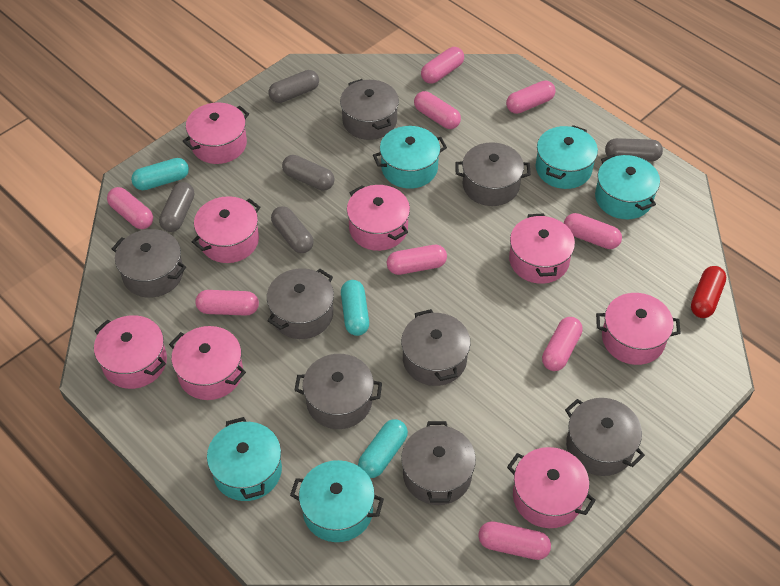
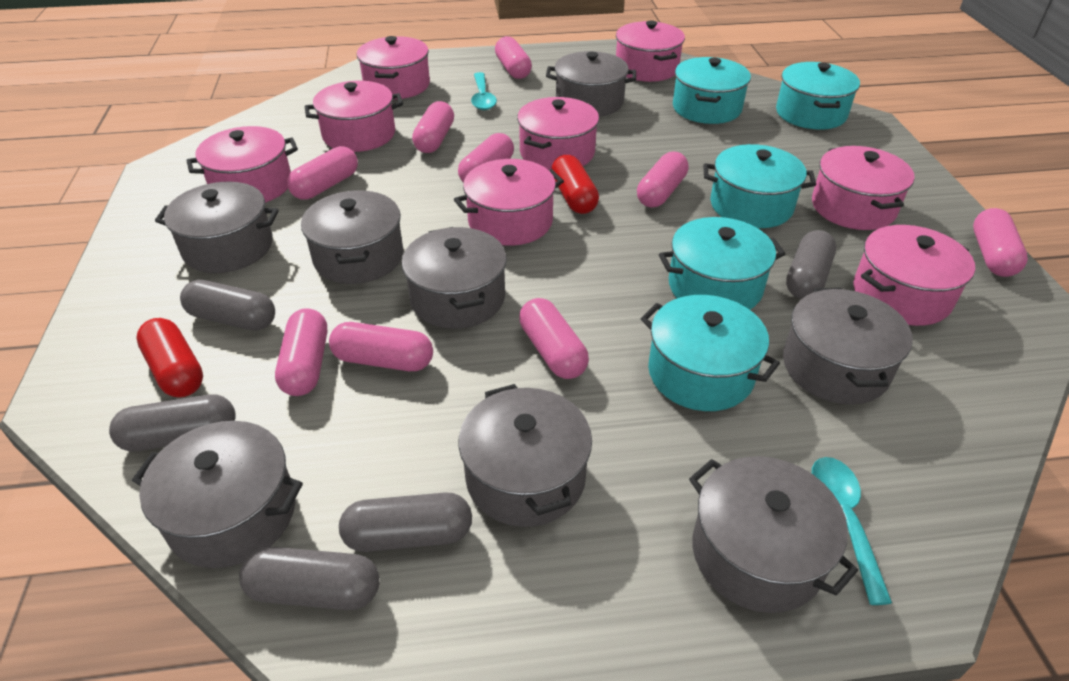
red capsule: 1 -> 2
turquoise capsule: 3 -> 0
turquoise spoon: 0 -> 2

